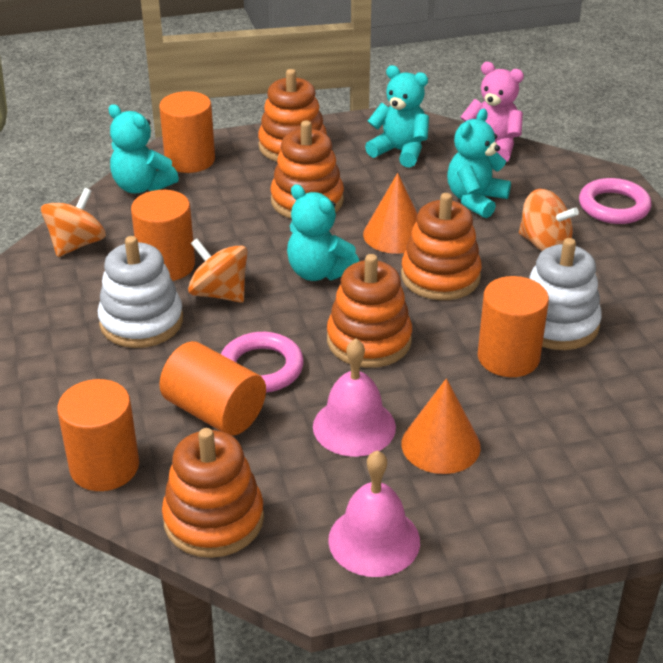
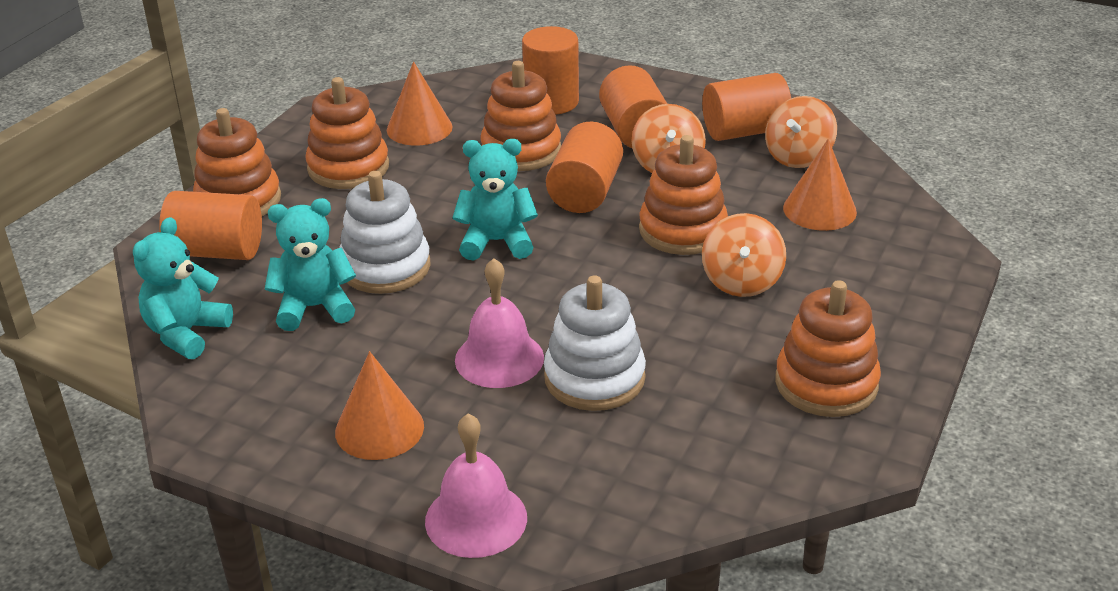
orange cone: 2 -> 3
pink ring: 2 -> 0
pink teddy bear: 1 -> 0
turquoise teddy bear: 4 -> 3

